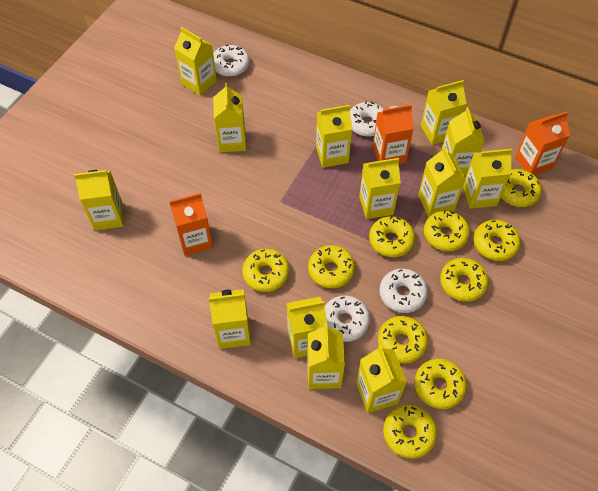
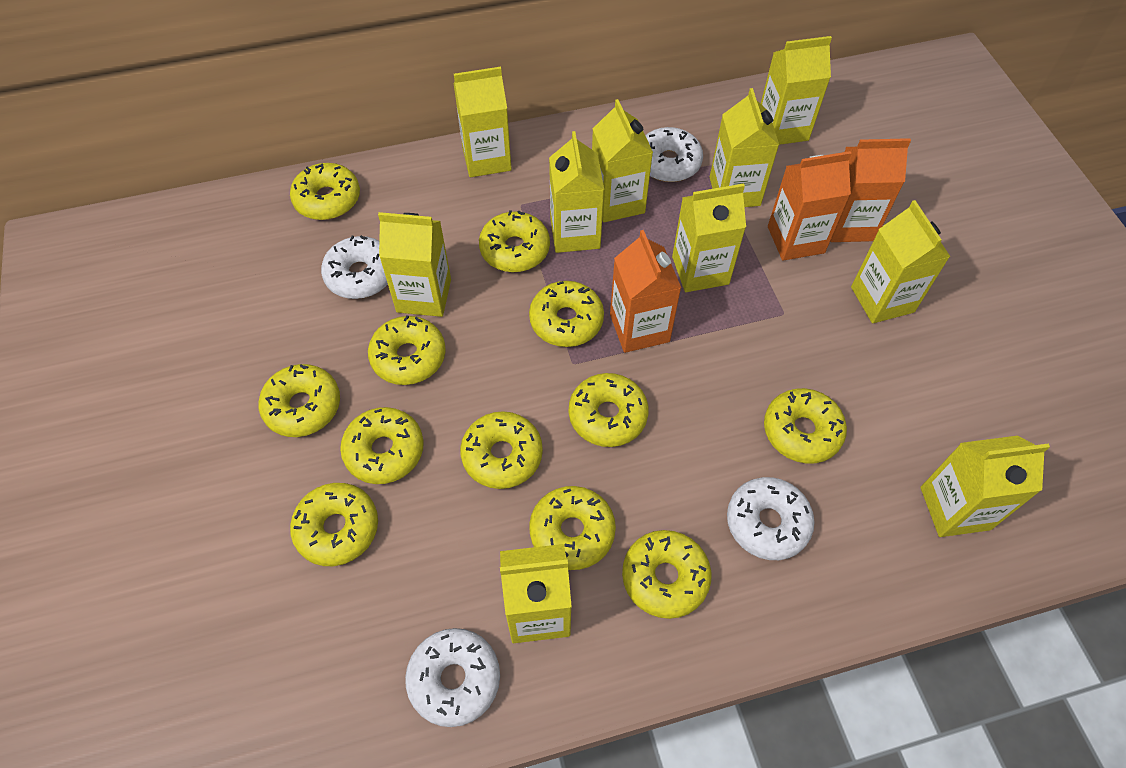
yellow carton: 13 -> 10
yellow donut: 10 -> 12

